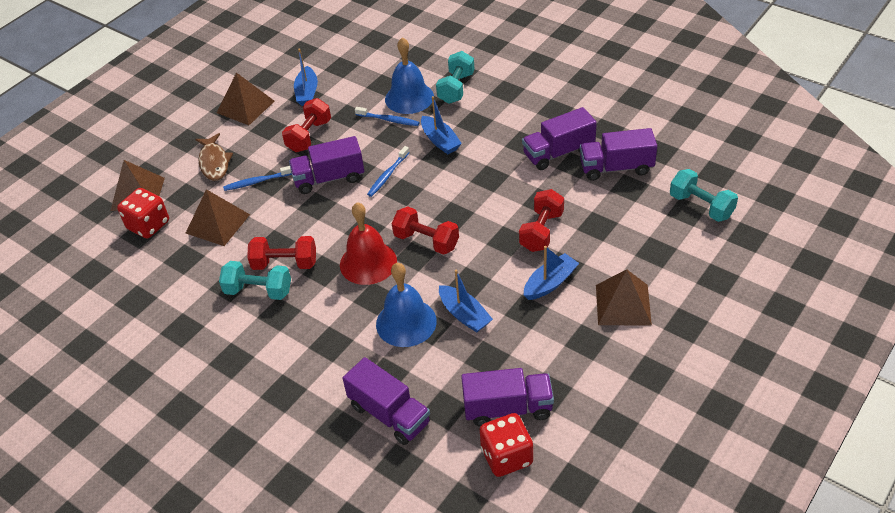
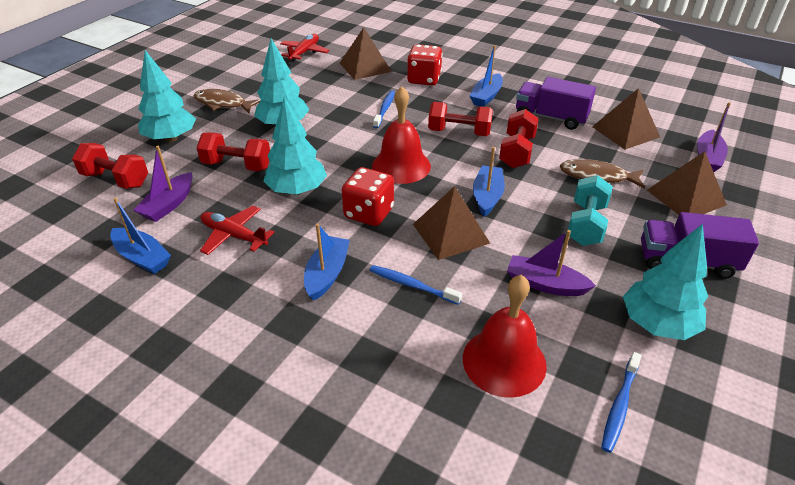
blue bell: 2 -> 0
brown fish: 1 -> 2
purple boat: 0 -> 3
purple truck: 5 -> 2
red bell: 1 -> 2
red plane: 0 -> 2
turquoise dumbbell: 3 -> 1
turquoise tree: 0 -> 4

